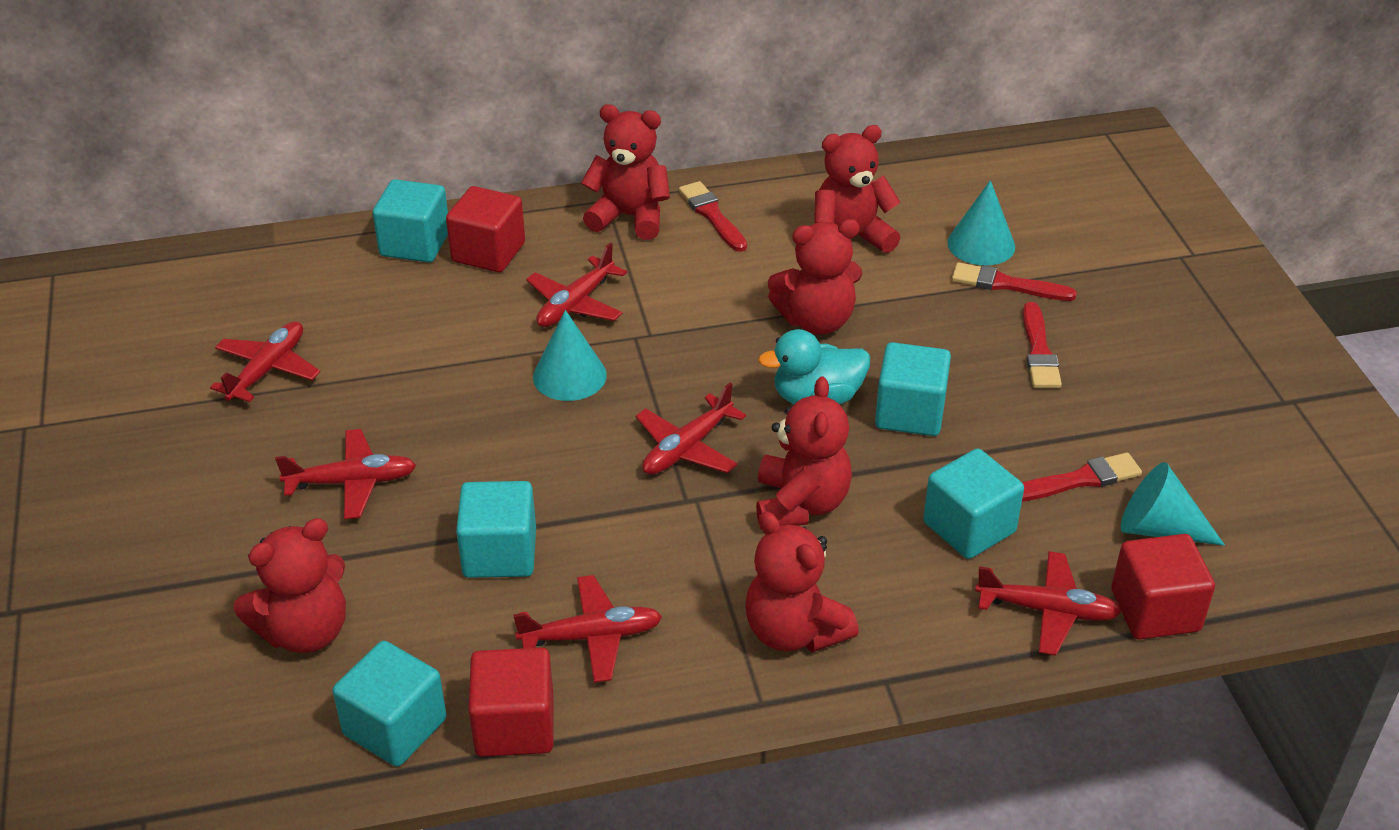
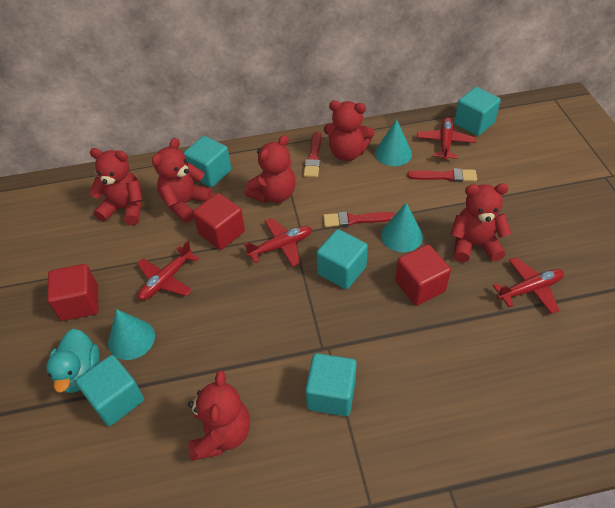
red brush: 4 -> 3
red plane: 6 -> 4

